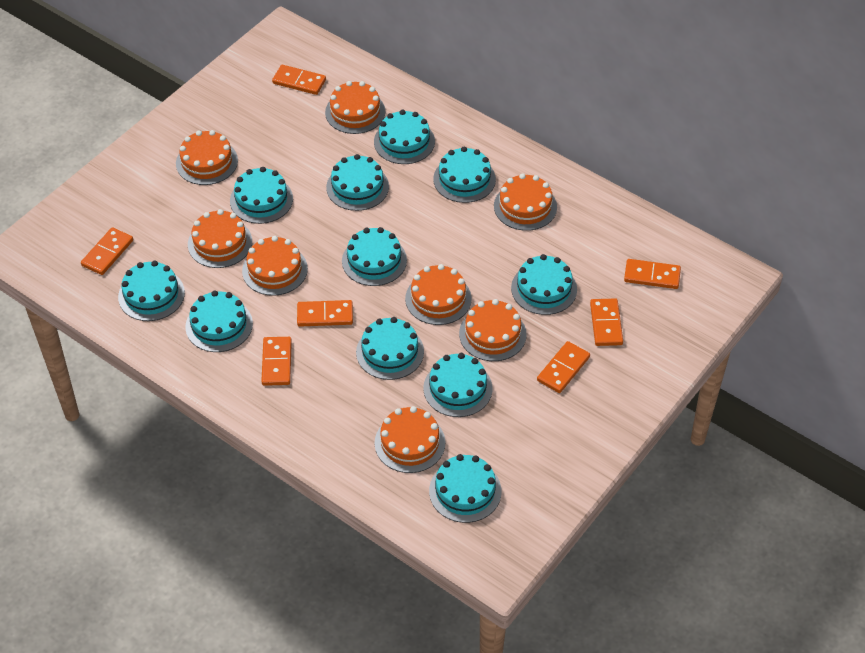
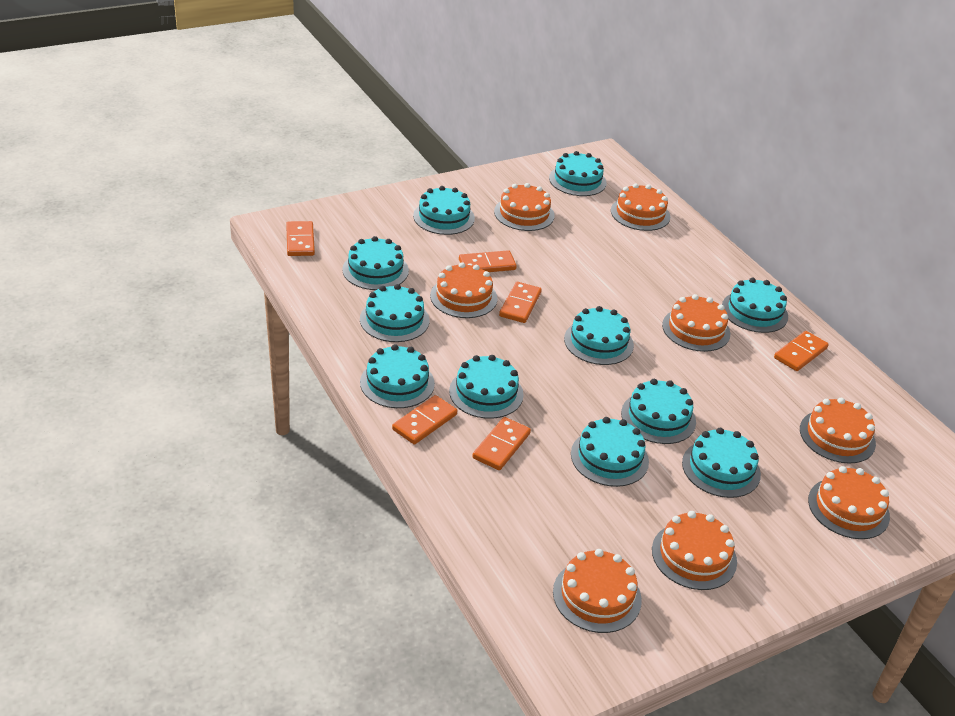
orange domino: 7 -> 6

